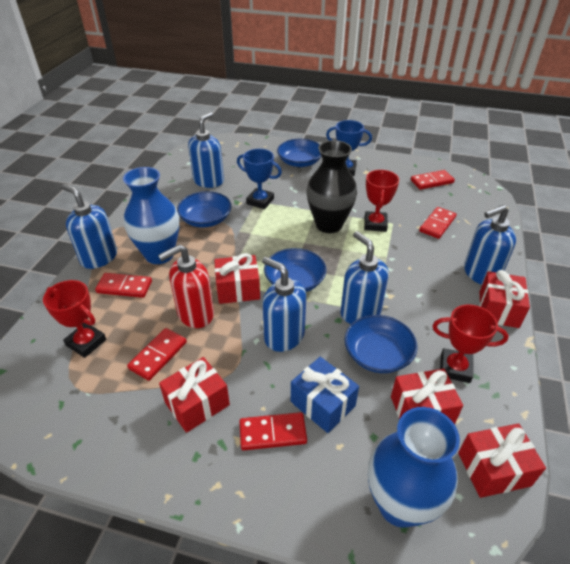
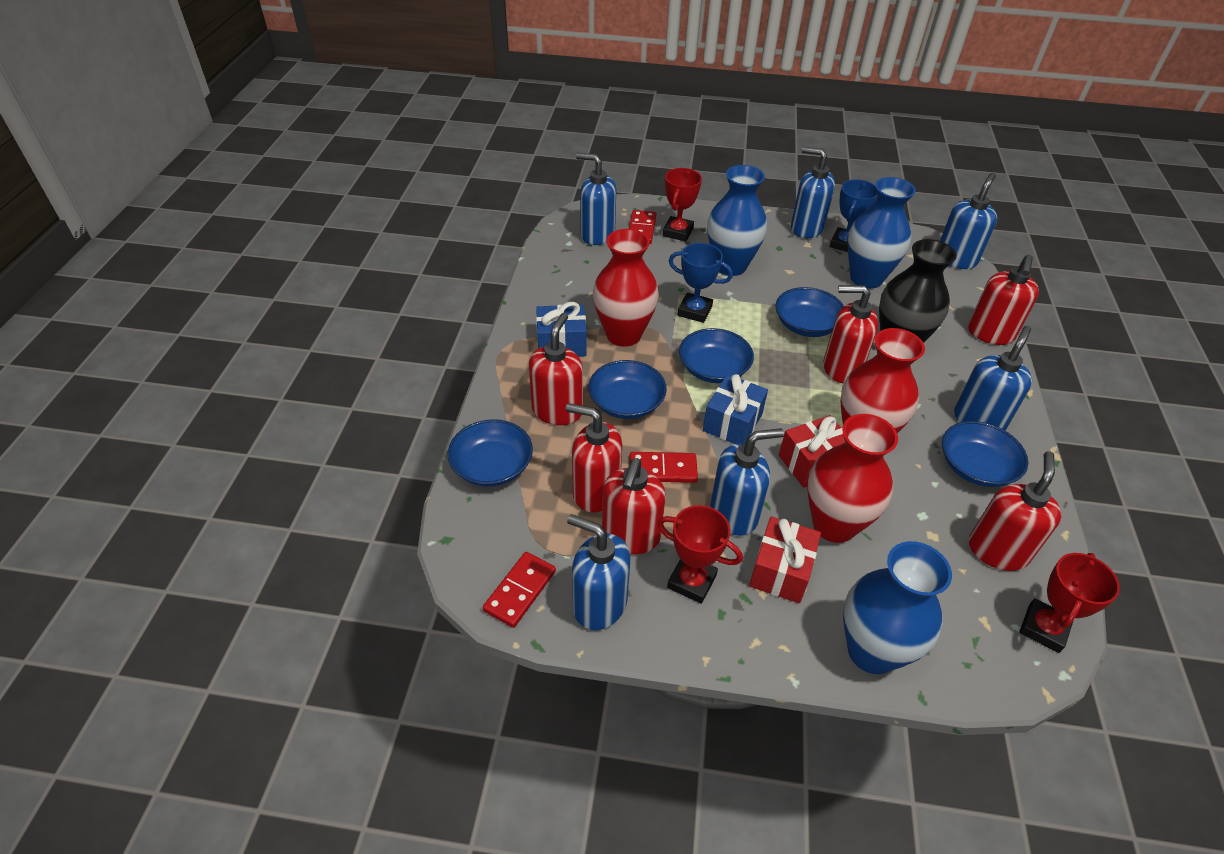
blue bowl: 4 -> 5
blue gift: 1 -> 2
blue soap dispenser: 5 -> 6
blue vase: 2 -> 3
red domino: 5 -> 3
red gift: 5 -> 2
red soap dispenser: 1 -> 6
red vase: 0 -> 3

